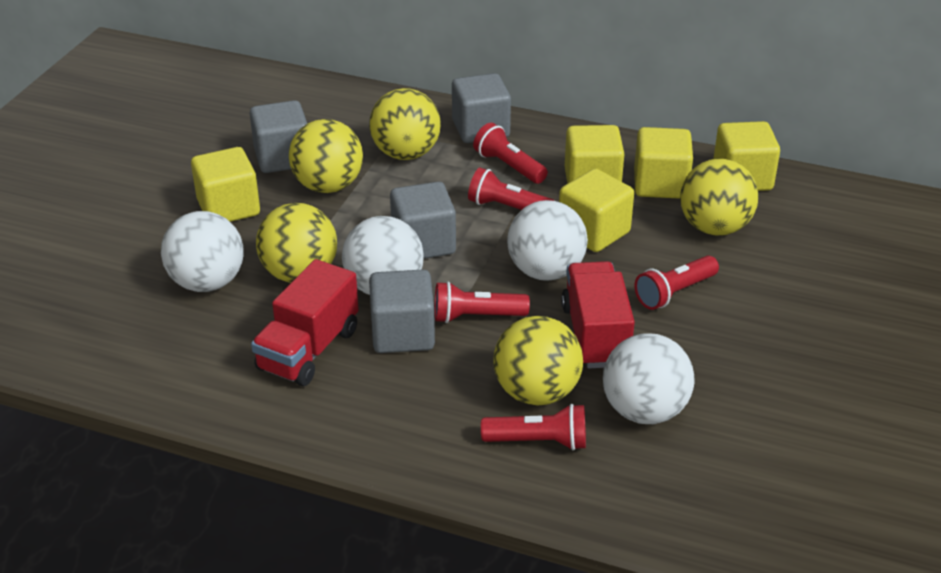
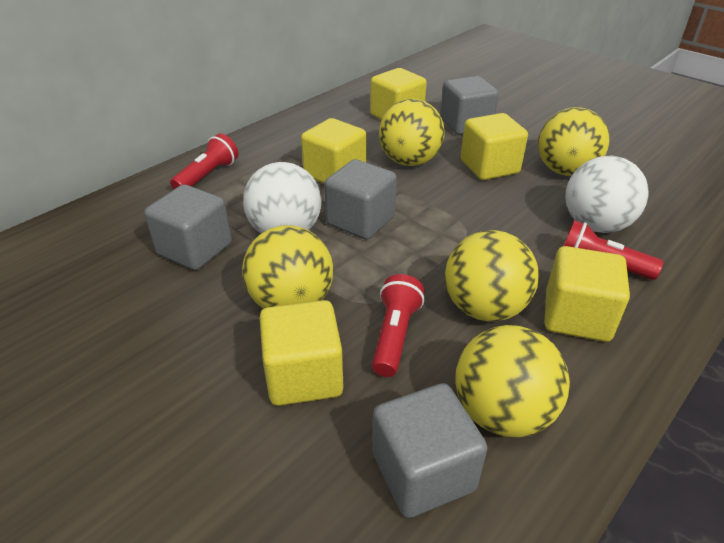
red flashlight: 5 -> 3
red truck: 2 -> 0
white ball: 4 -> 2

